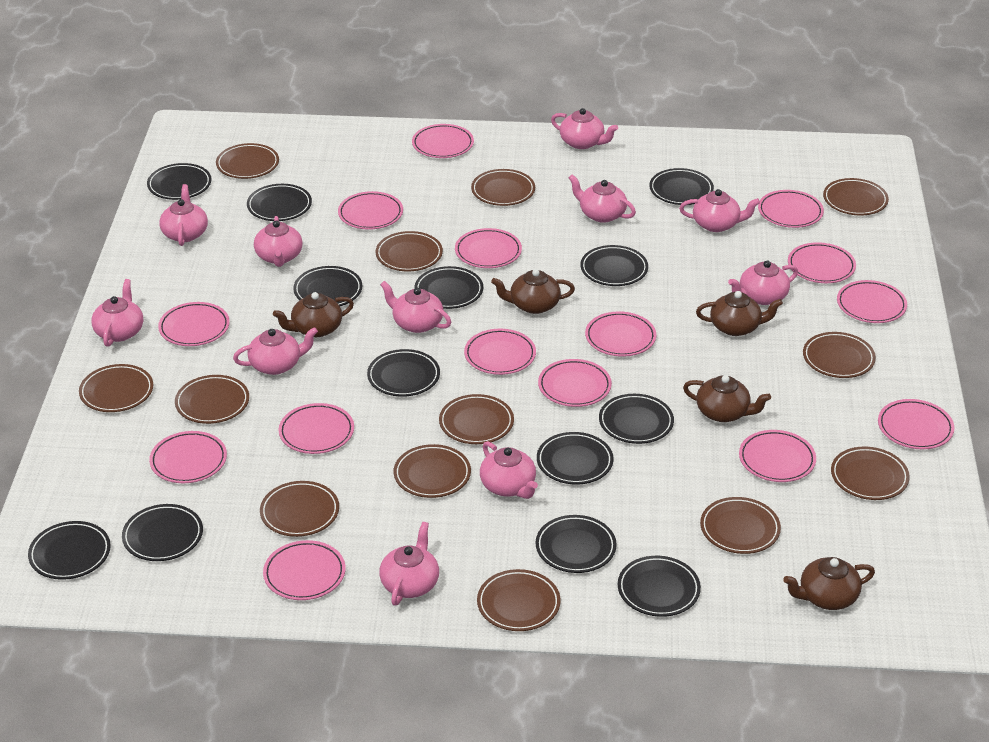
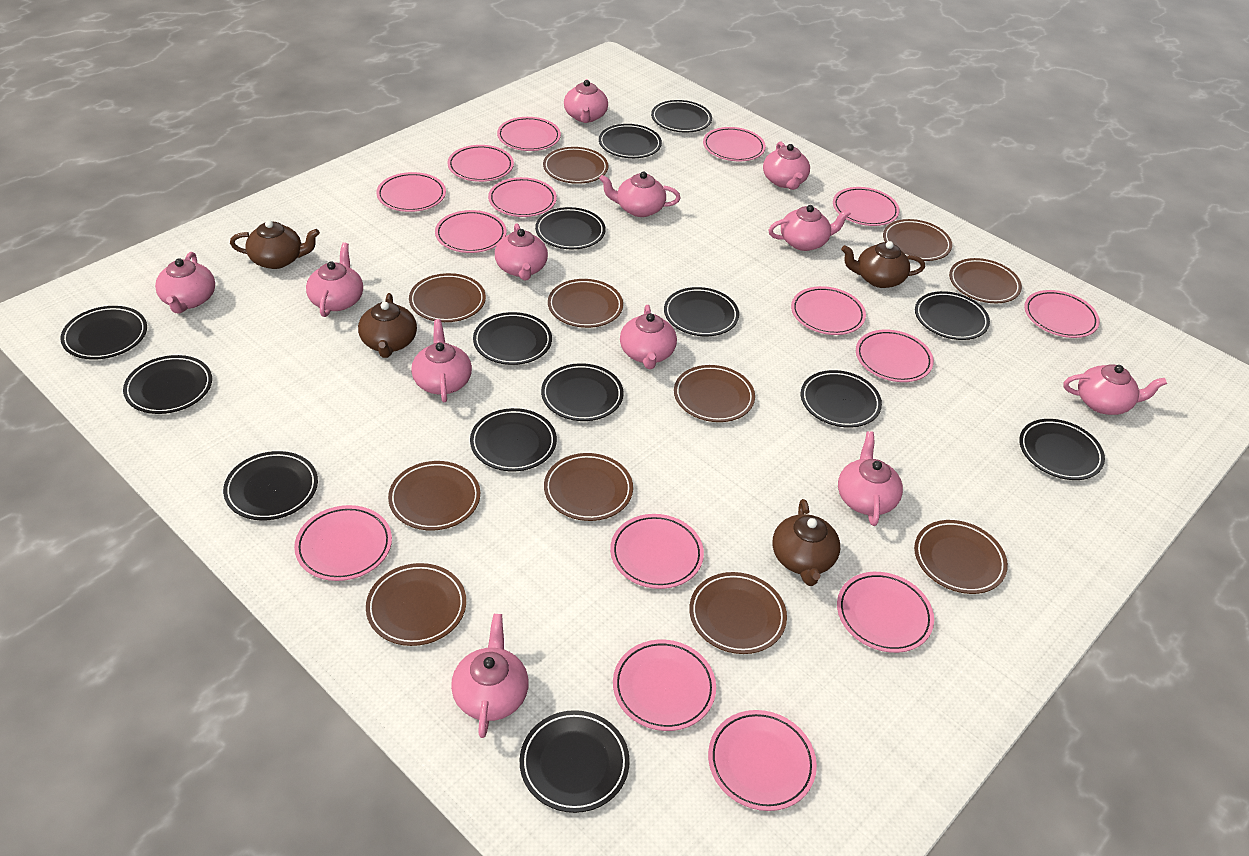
black plate: 13 -> 14
brown plate: 13 -> 11
brown teapot: 5 -> 4
pink teapot: 11 -> 12

